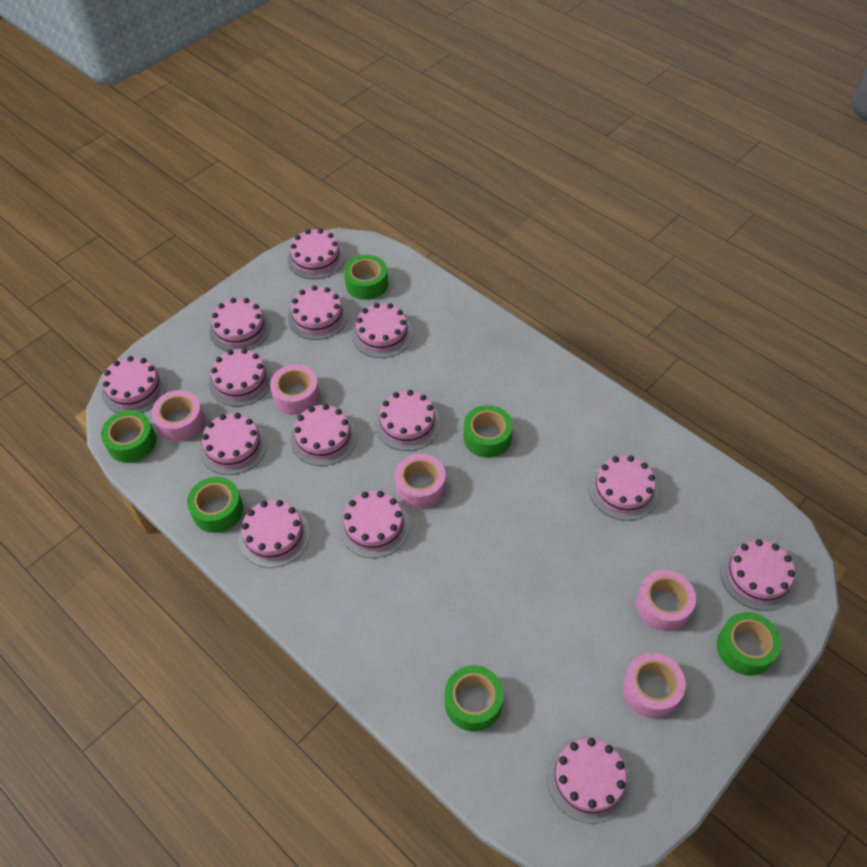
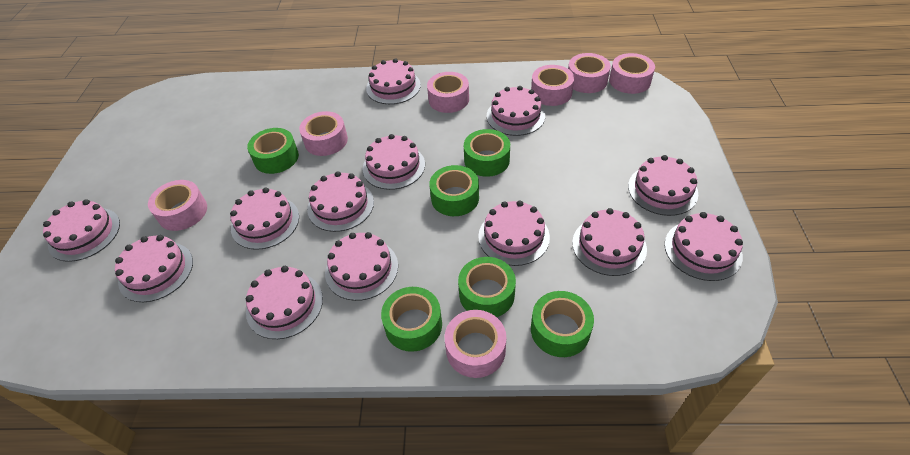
pink cake: 14 -> 13
pink tape: 5 -> 7

